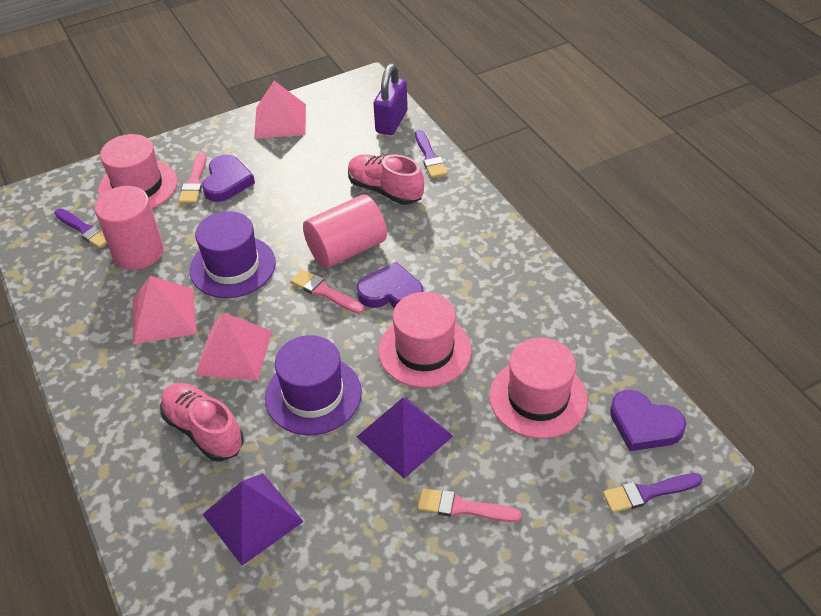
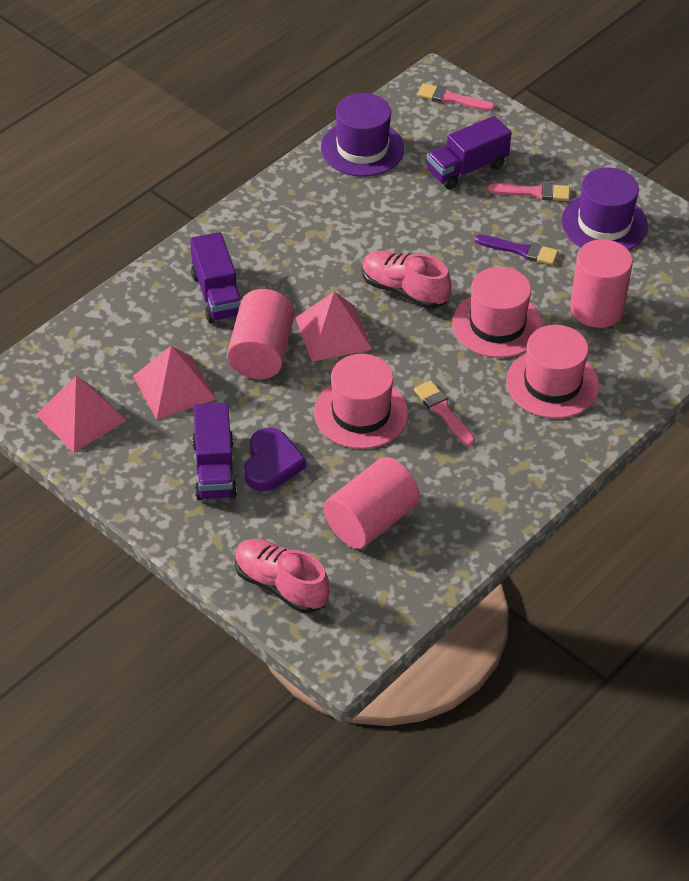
pink cylinder: 2 -> 3
purple brush: 3 -> 1
purple heart: 3 -> 1
purple padlock: 1 -> 0
purple pyramid: 2 -> 0
purple truck: 0 -> 3

